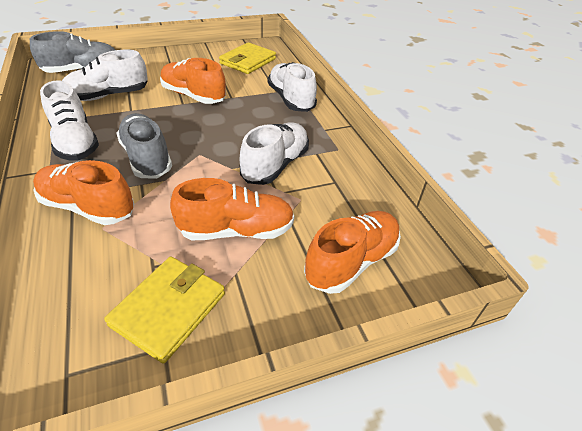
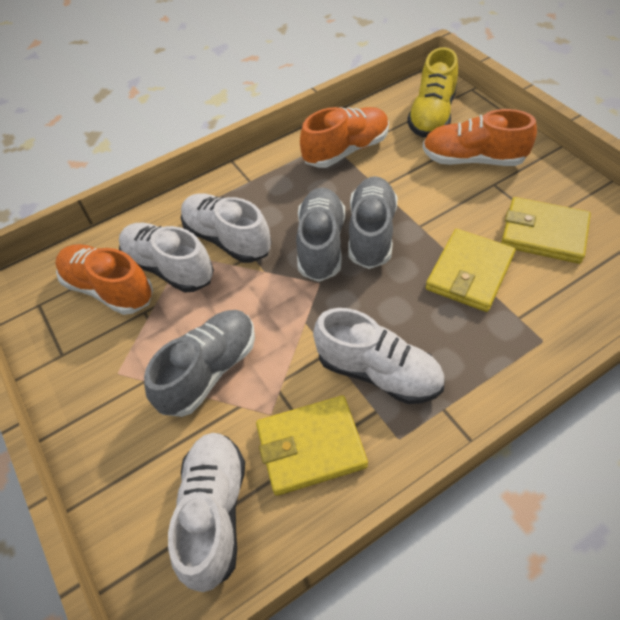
grey shoe: 2 -> 3
orange shoe: 4 -> 3
yellow shoe: 0 -> 1
yellow wallet: 2 -> 3

